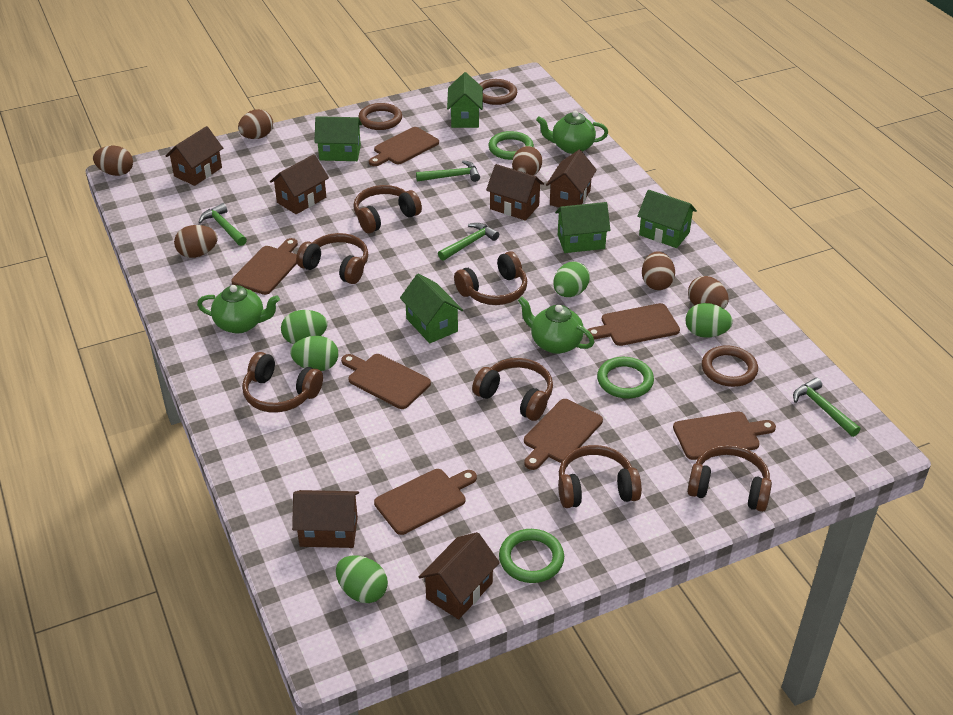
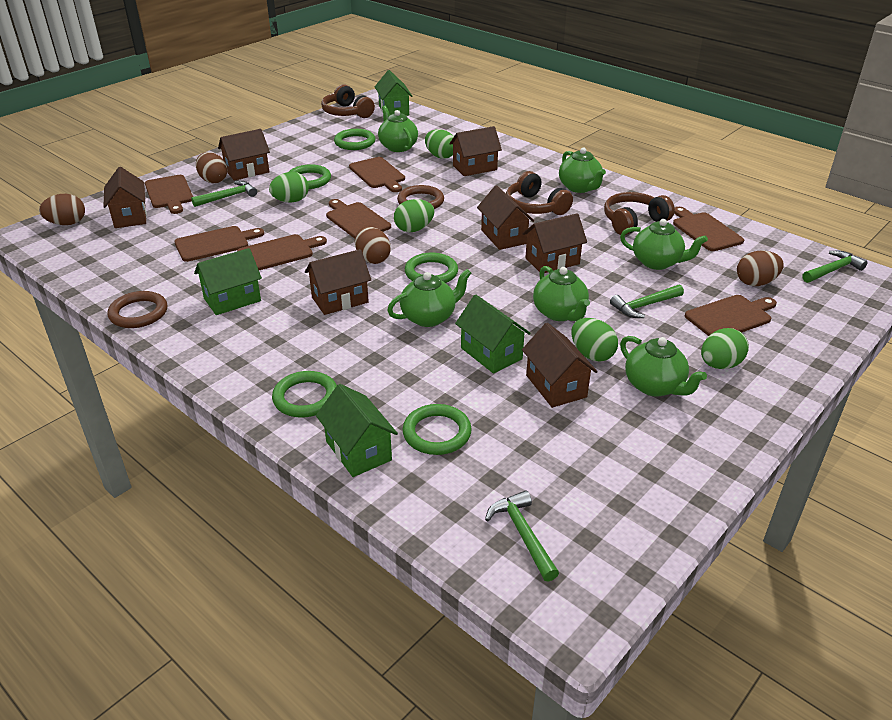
brown egg: 6 -> 4
brown headphones: 7 -> 3
brown house: 6 -> 7
brown ring: 3 -> 2
green house: 5 -> 4
green ring: 3 -> 5
green teapot: 3 -> 6

